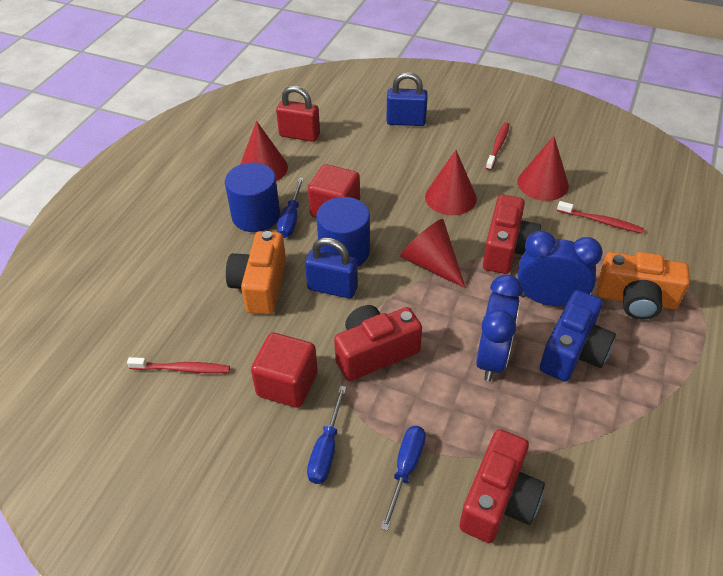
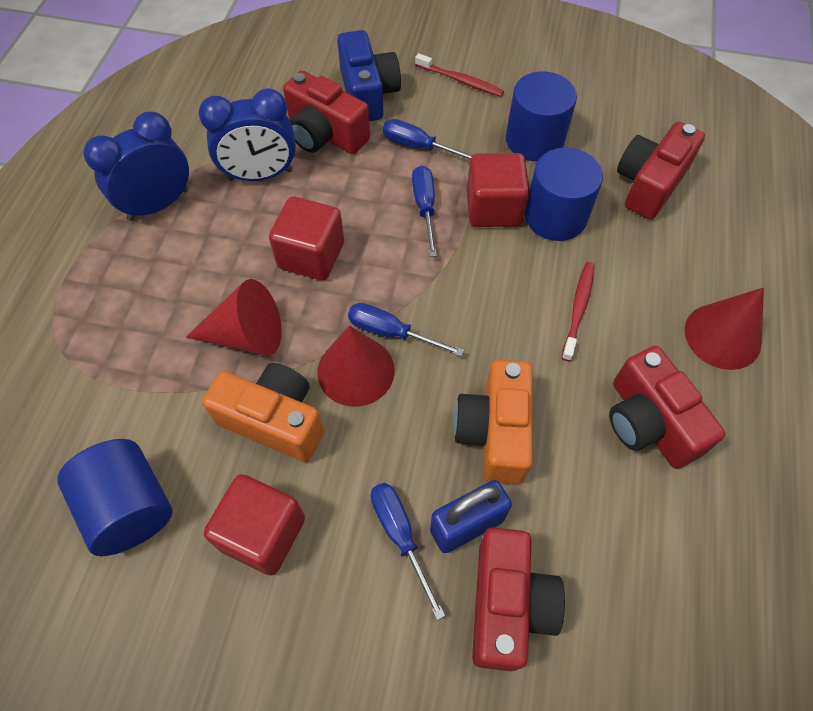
blue cylinder: 2 -> 3
blue padlock: 2 -> 1
blue screwdriver: 3 -> 4
red camera: 3 -> 4
red cone: 4 -> 3
red cube: 2 -> 3
red padlock: 1 -> 0
red toothbrush: 3 -> 2

